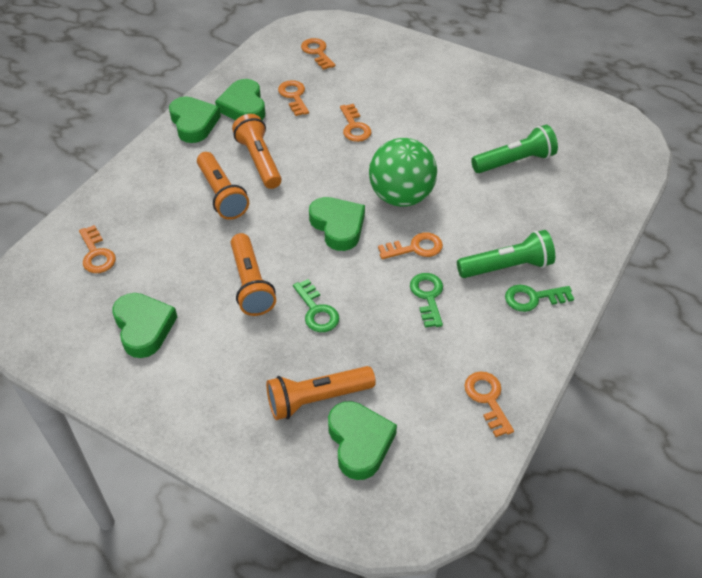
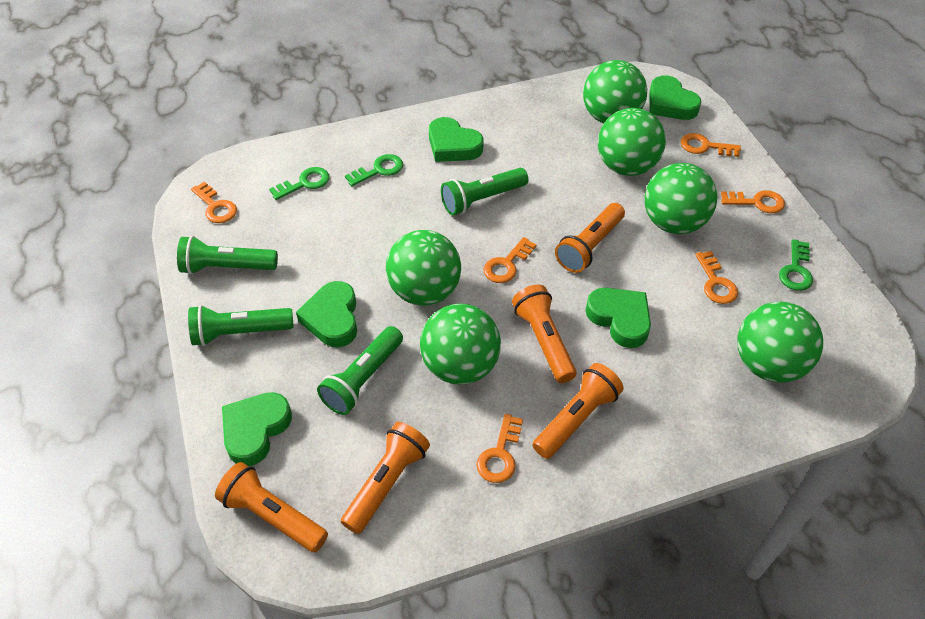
green ball: 1 -> 6
green flashlight: 2 -> 4
orange flashlight: 4 -> 5

